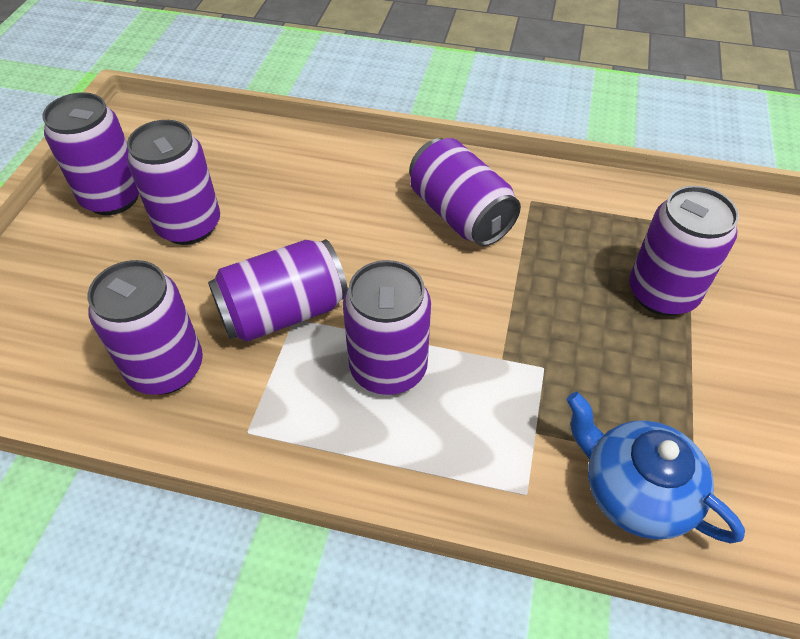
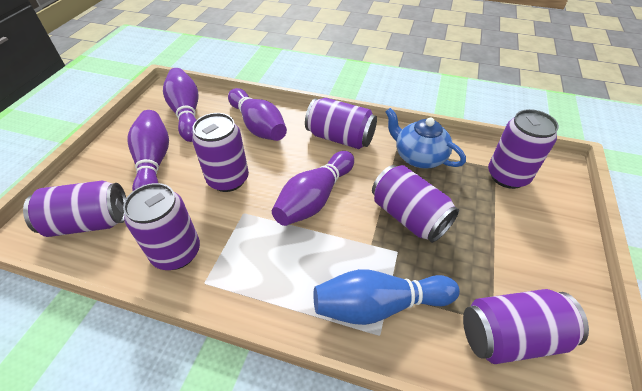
blue bowling pin: 0 -> 1
purple bowling pin: 0 -> 4

